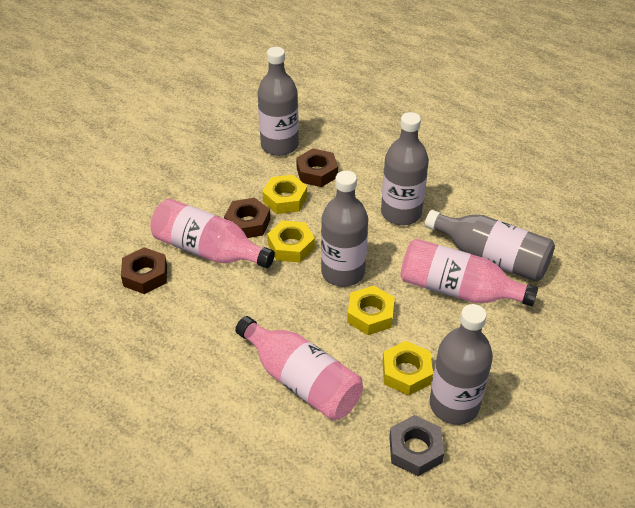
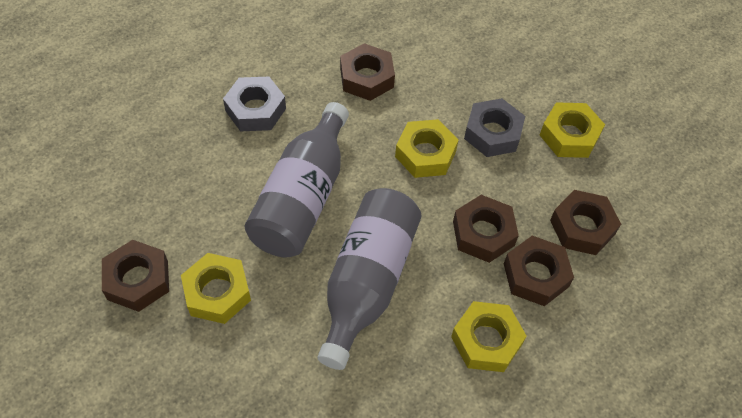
brown nut: 3 -> 5
grey bottle: 5 -> 2
grey nut: 1 -> 2
pink bottle: 3 -> 0

